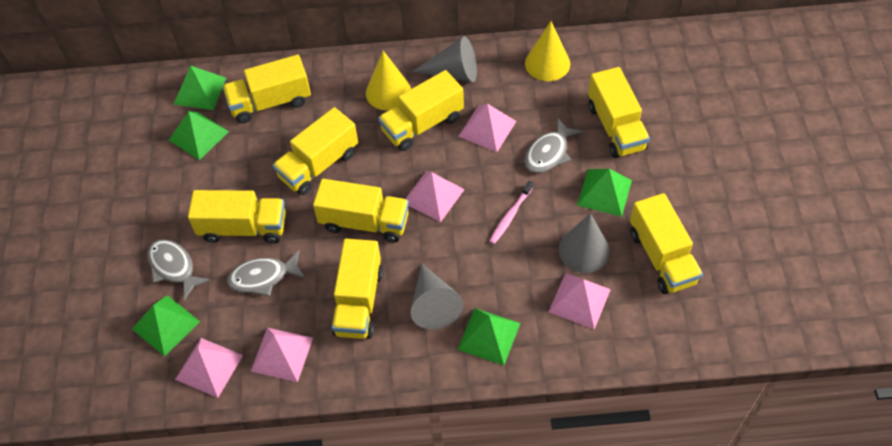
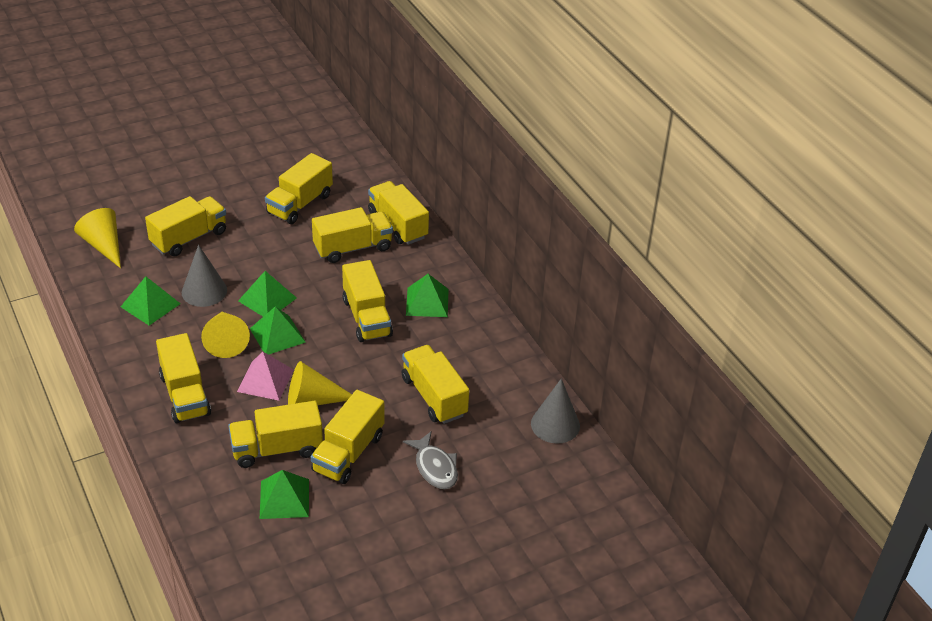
grey cone: 3 -> 2
grey fish: 3 -> 1
pink pyramid: 5 -> 1
pink toothbrush: 1 -> 0
yellow cone: 2 -> 3
yellow truck: 8 -> 9

